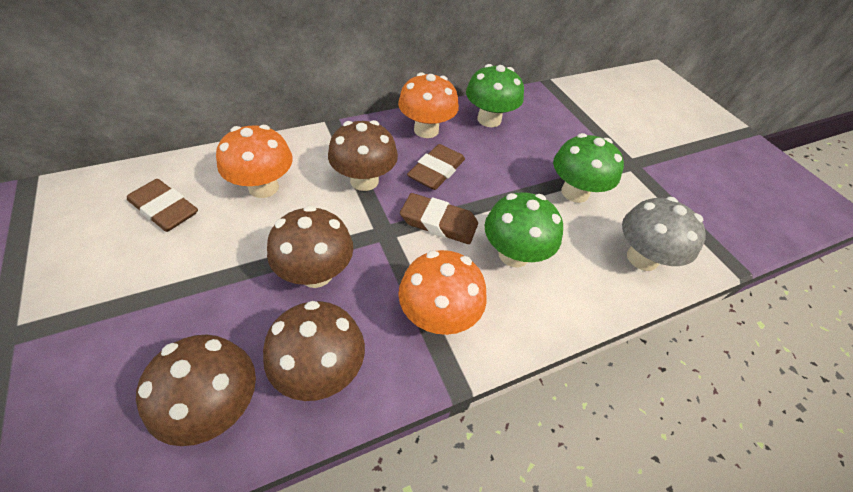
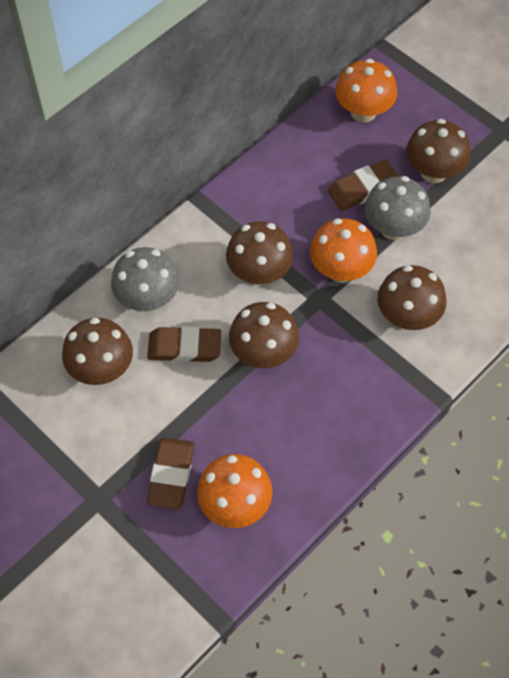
brown mushroom: 4 -> 5
green mushroom: 3 -> 0
grey mushroom: 1 -> 2

